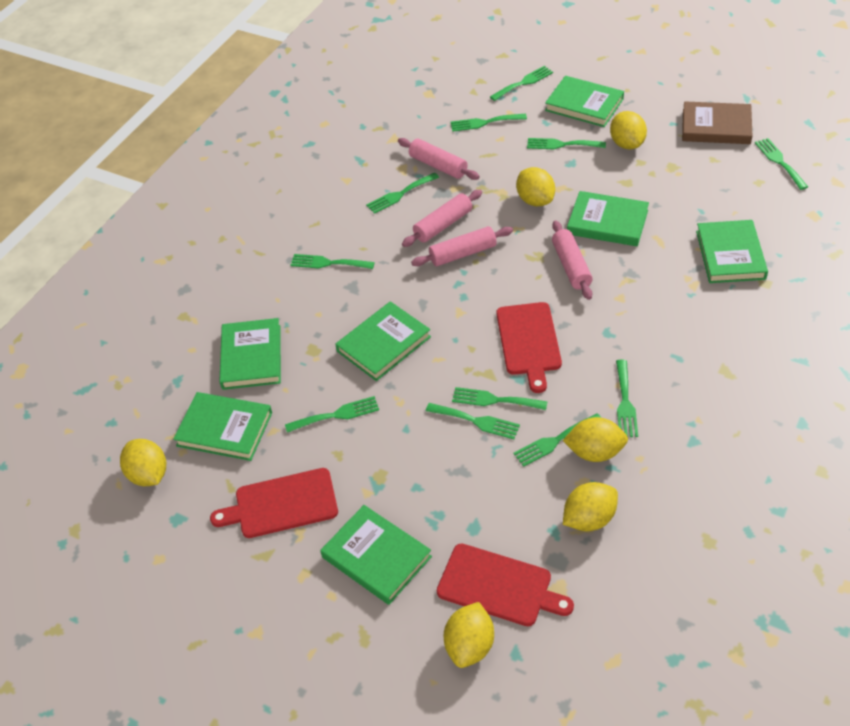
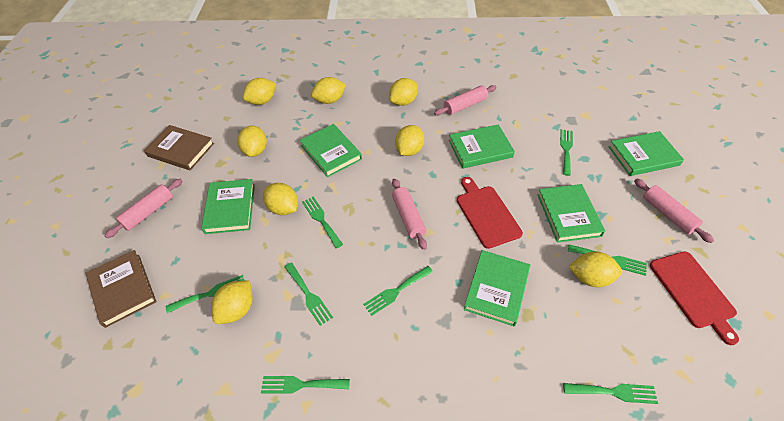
brown book: 1 -> 2
green book: 7 -> 6
green fork: 11 -> 8
red cutting board: 3 -> 2
yellow lemon: 6 -> 8

